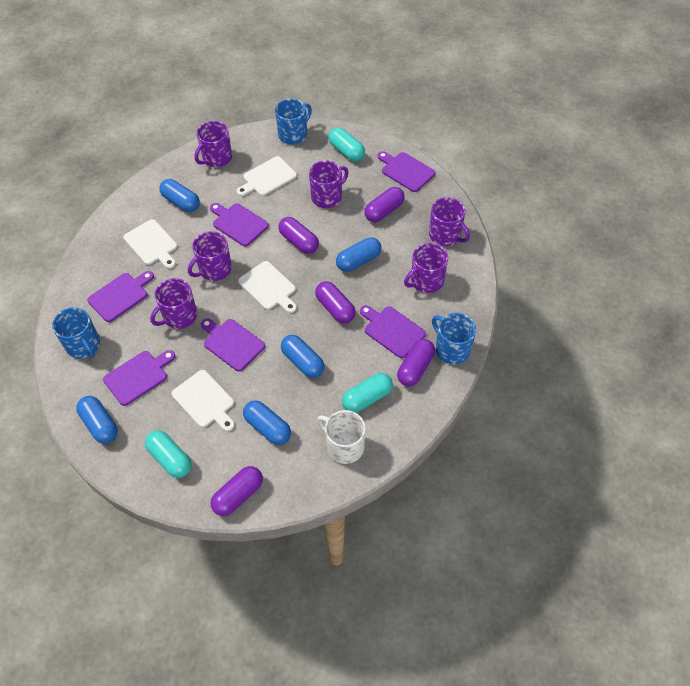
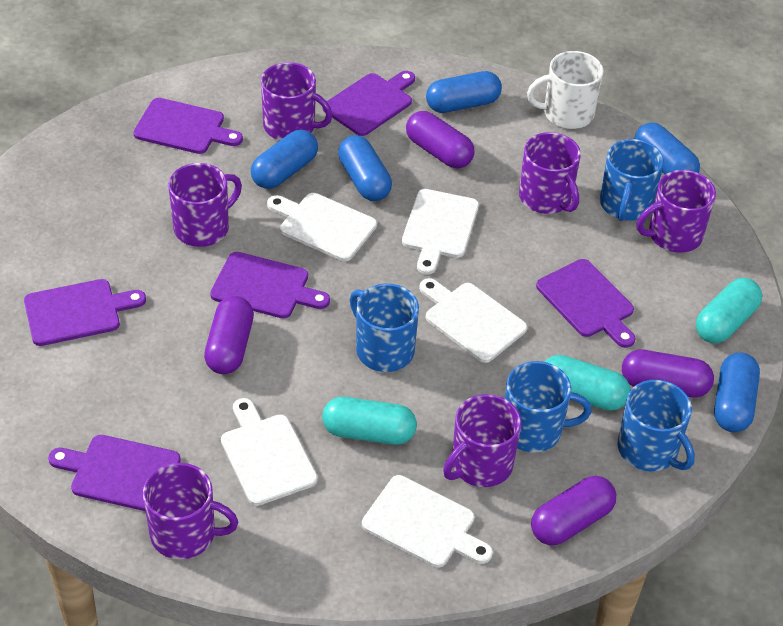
blue mug: 3 -> 4
purple capsule: 5 -> 4
white cutting board: 4 -> 5

